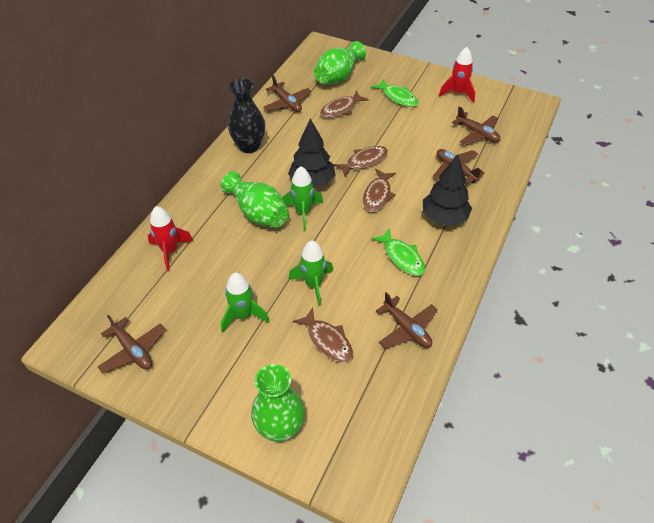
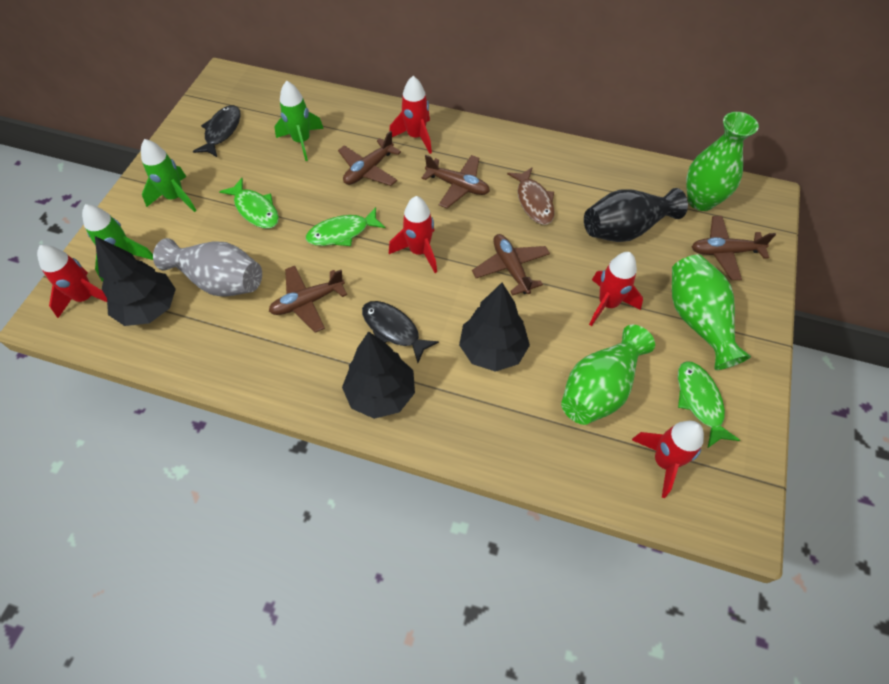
black fish: 0 -> 2
black tree: 2 -> 3
brown fish: 4 -> 1
green fish: 2 -> 3
grey vase: 0 -> 1
red rocket: 2 -> 5

